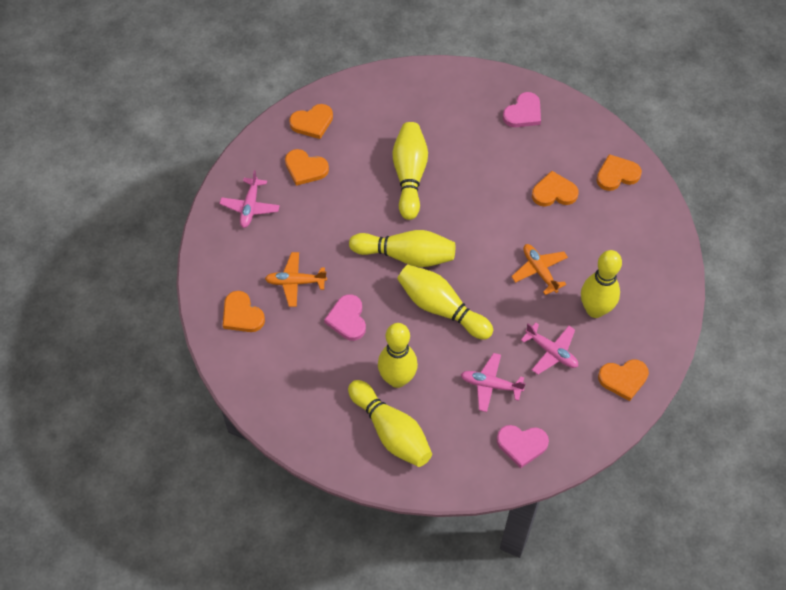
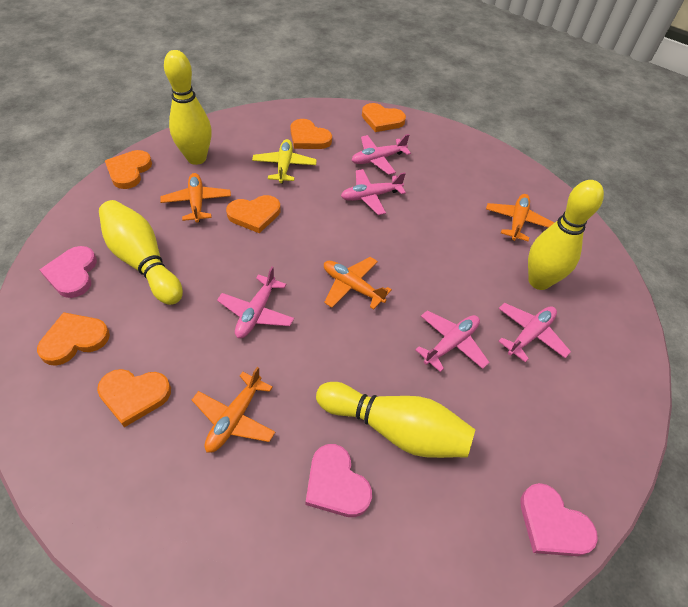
orange plane: 2 -> 4
pink plane: 3 -> 5
yellow bowling pin: 6 -> 4
yellow plane: 0 -> 1

